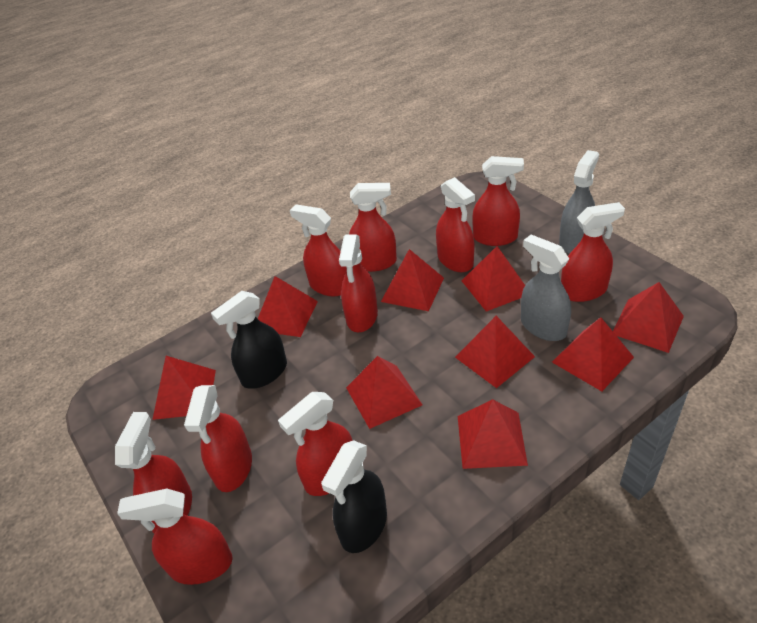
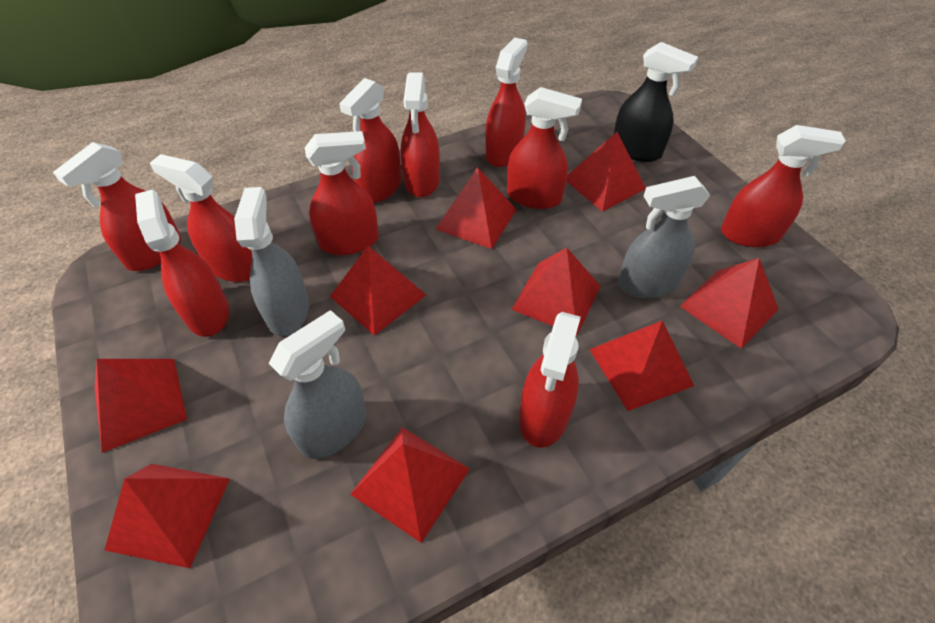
black spray bottle: 2 -> 1
grey spray bottle: 2 -> 3

